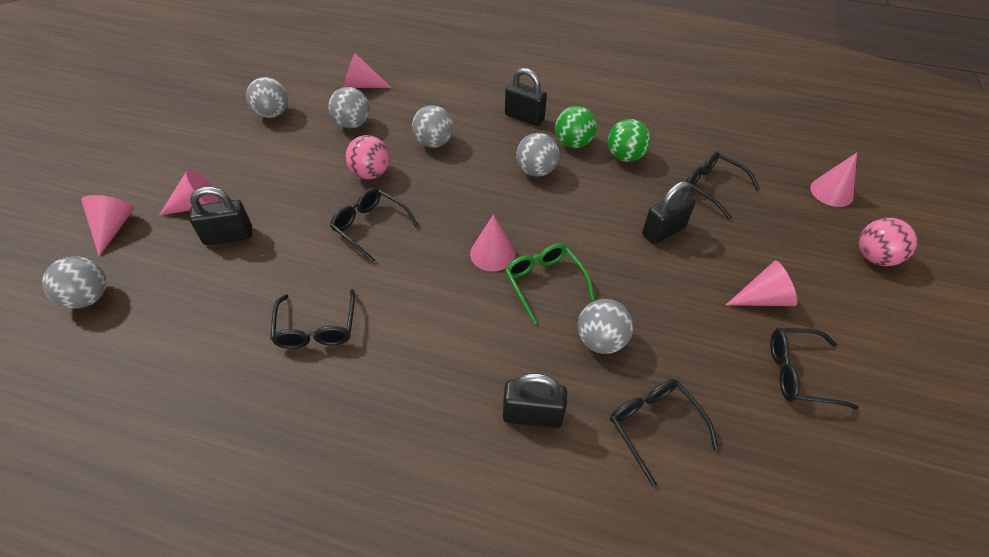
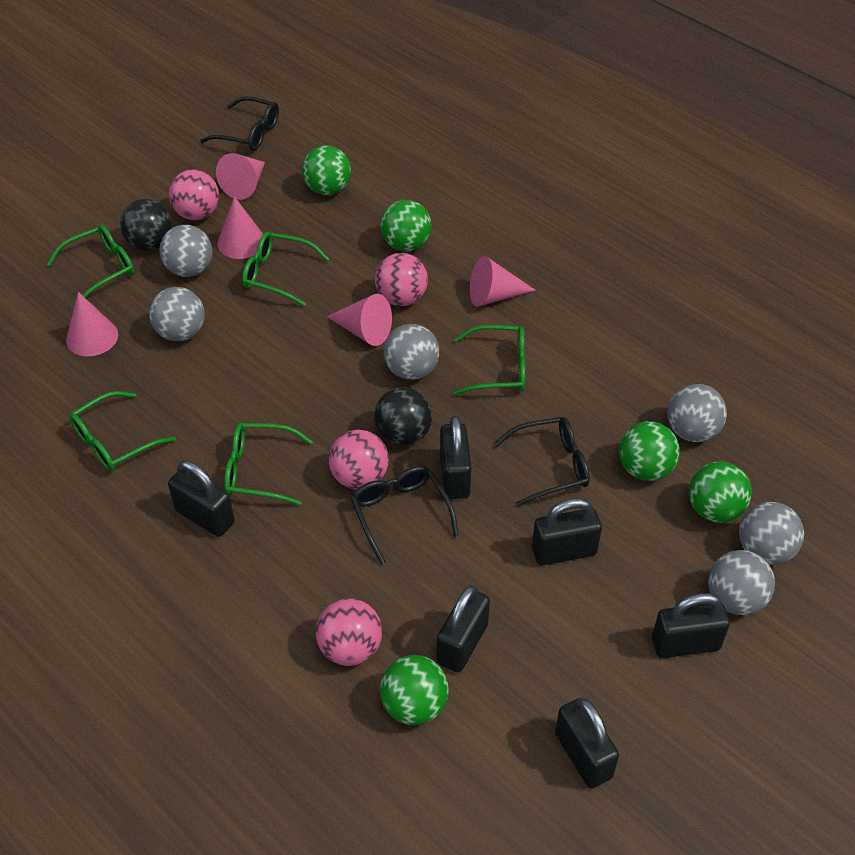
black ball: 0 -> 2
black glasses: 5 -> 3
black padlock: 4 -> 6
green ball: 2 -> 5
green glasses: 1 -> 5
pink ball: 2 -> 4
pink cone: 6 -> 5

